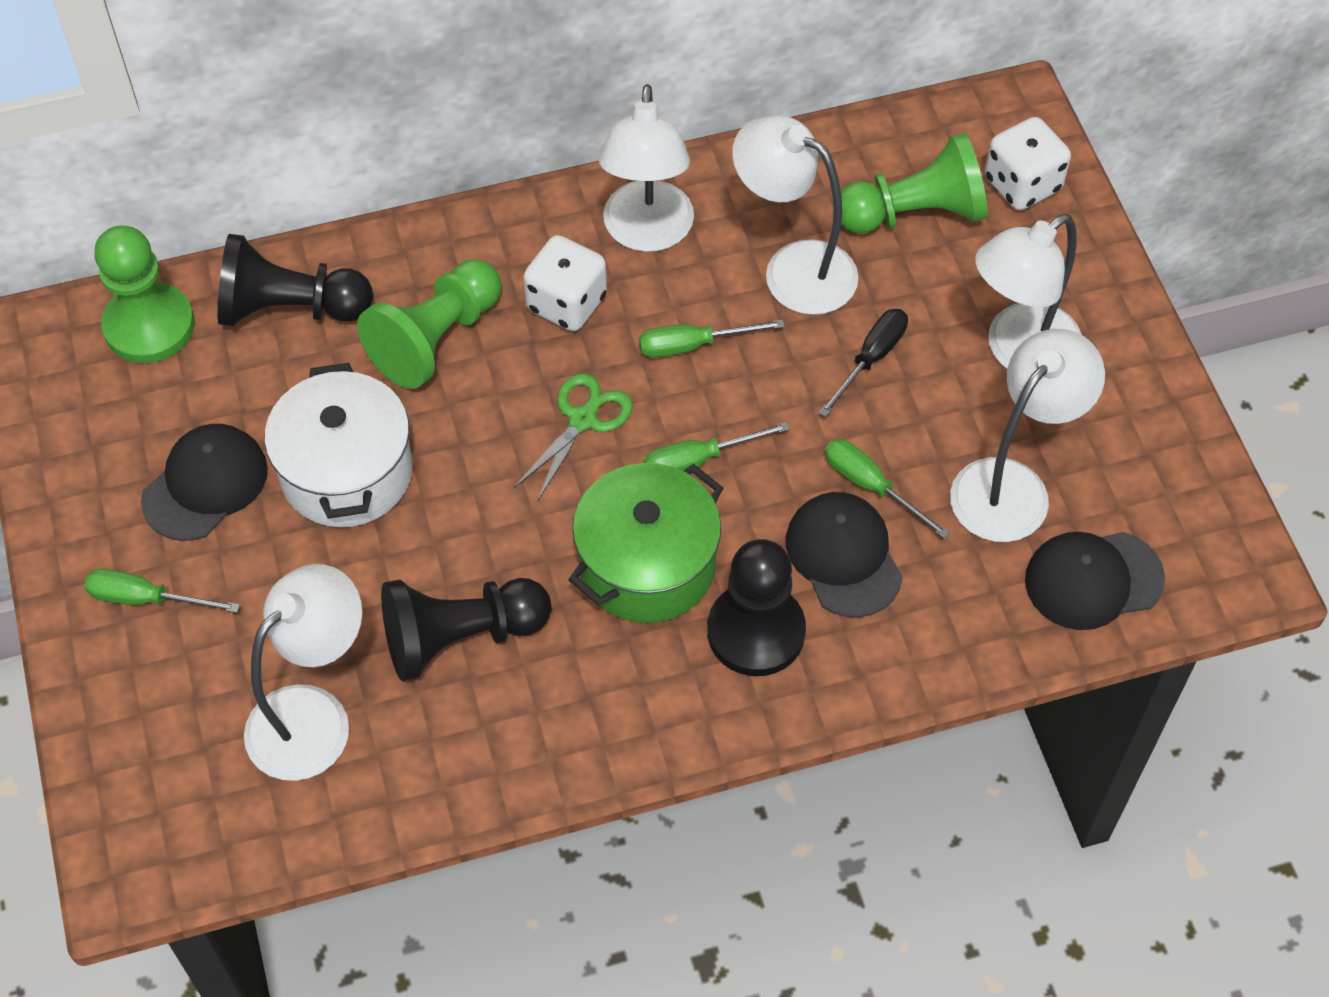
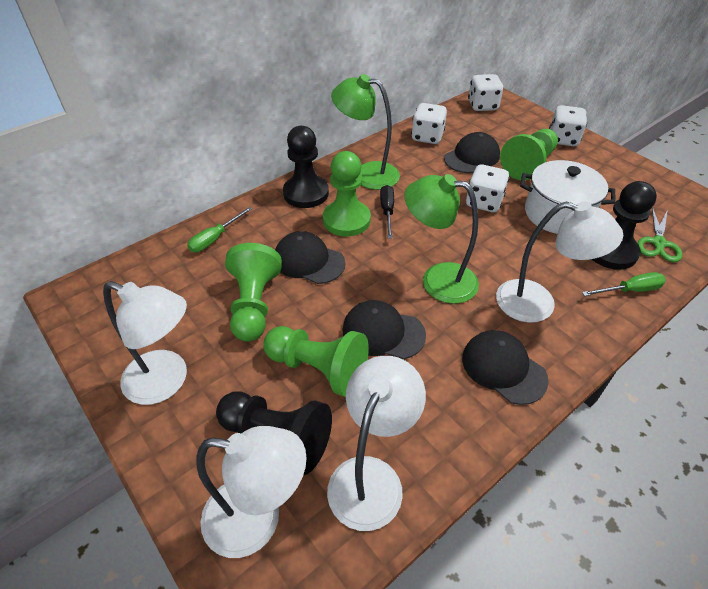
black cap: 3 -> 4
green lamp: 0 -> 2
green pawn: 3 -> 4
green pot: 1 -> 0
green screwdriver: 4 -> 2
white dice: 2 -> 4
white lamp: 5 -> 4

